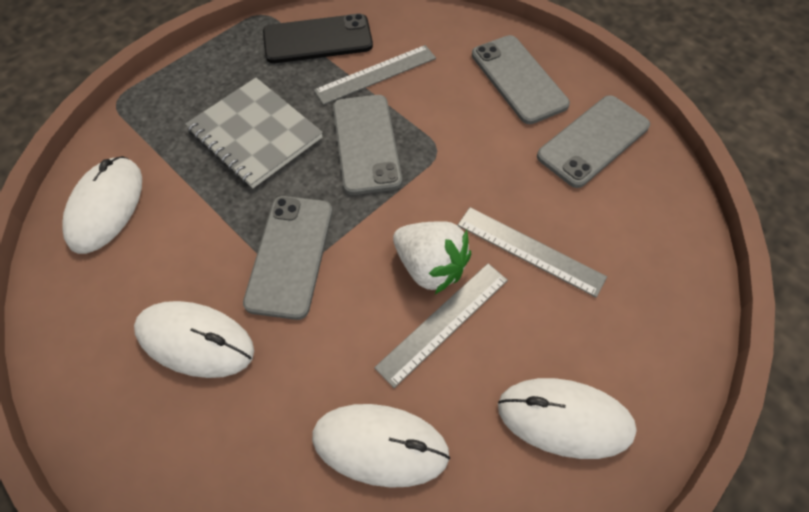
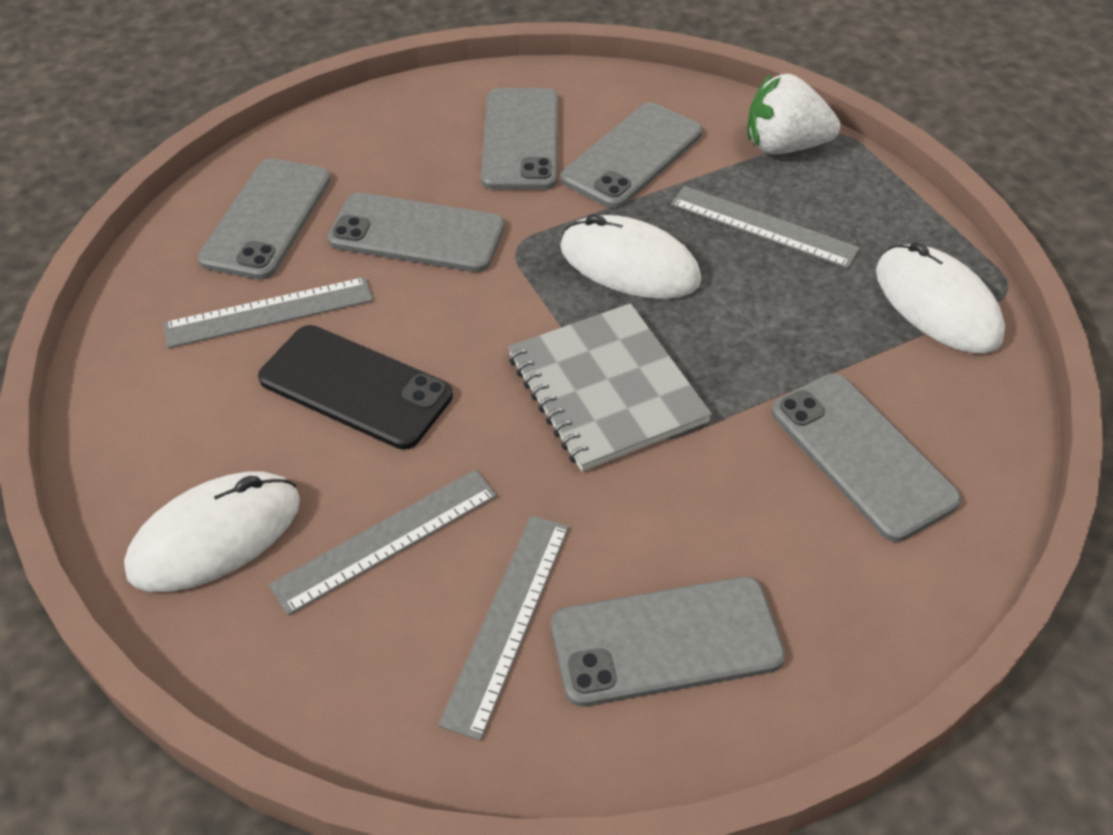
grey phone: 4 -> 6
grey ruler: 3 -> 4
white mouse: 4 -> 3

